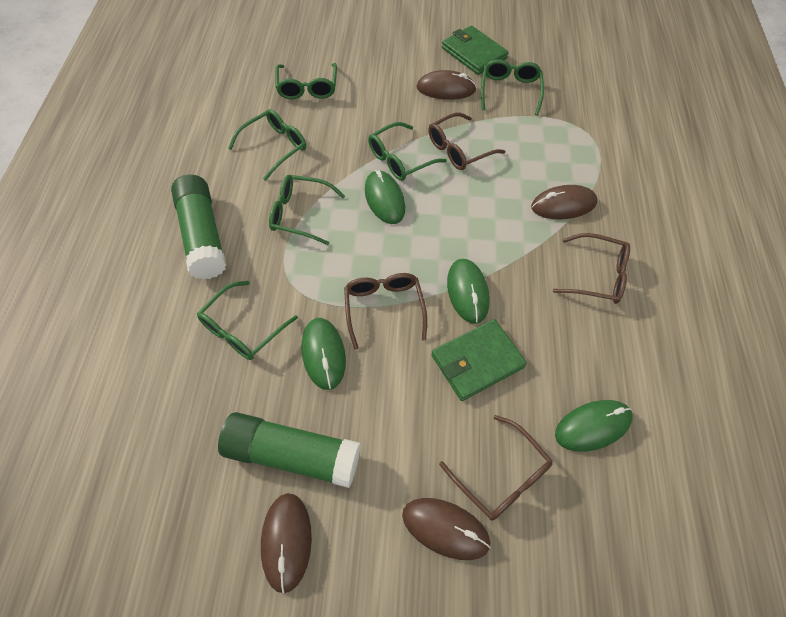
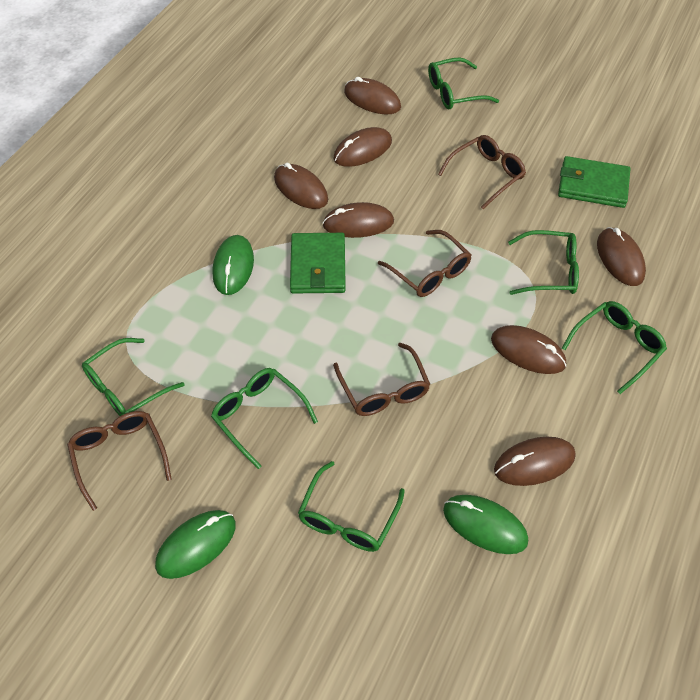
brown mouse: 4 -> 7
green glue stick: 2 -> 0
green mouse: 4 -> 3

